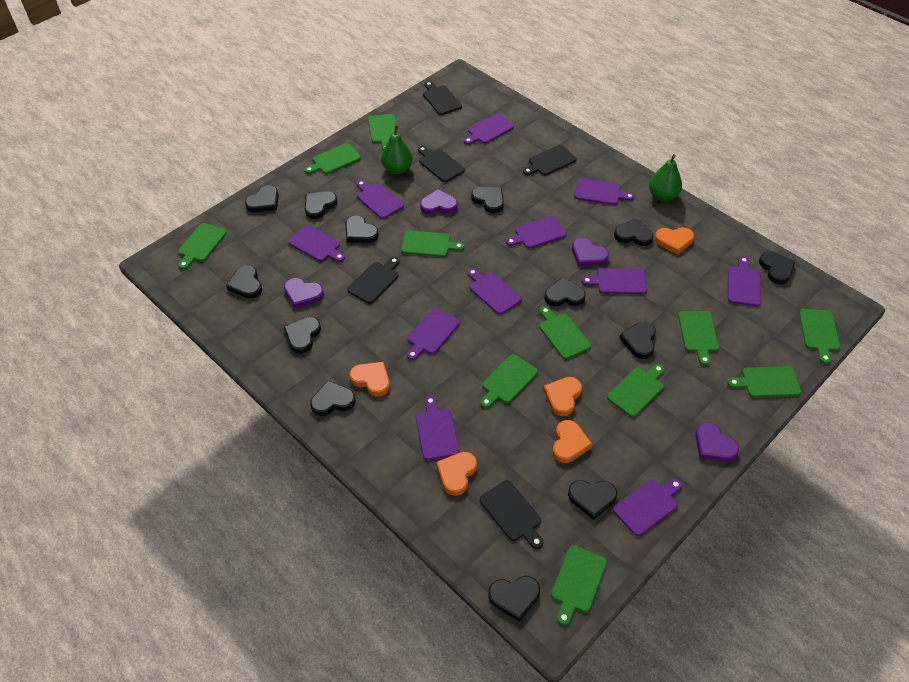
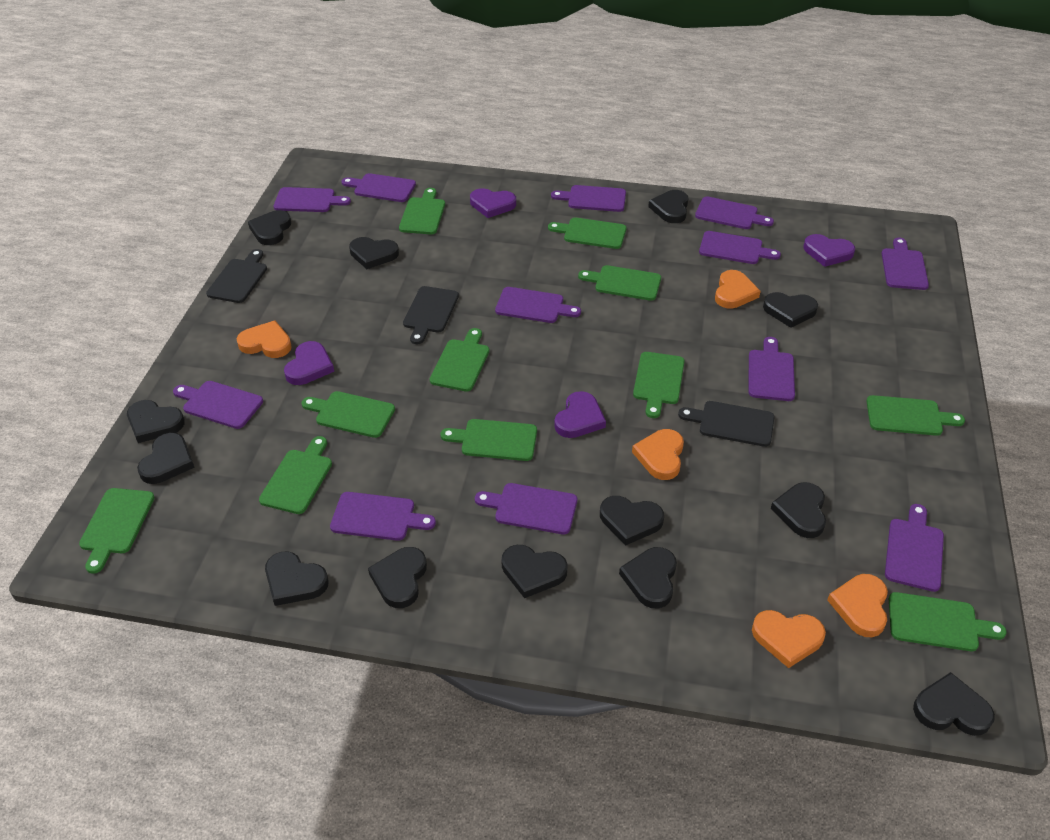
black cutting board: 5 -> 3
green pear: 2 -> 0
purple cutting board: 11 -> 12

